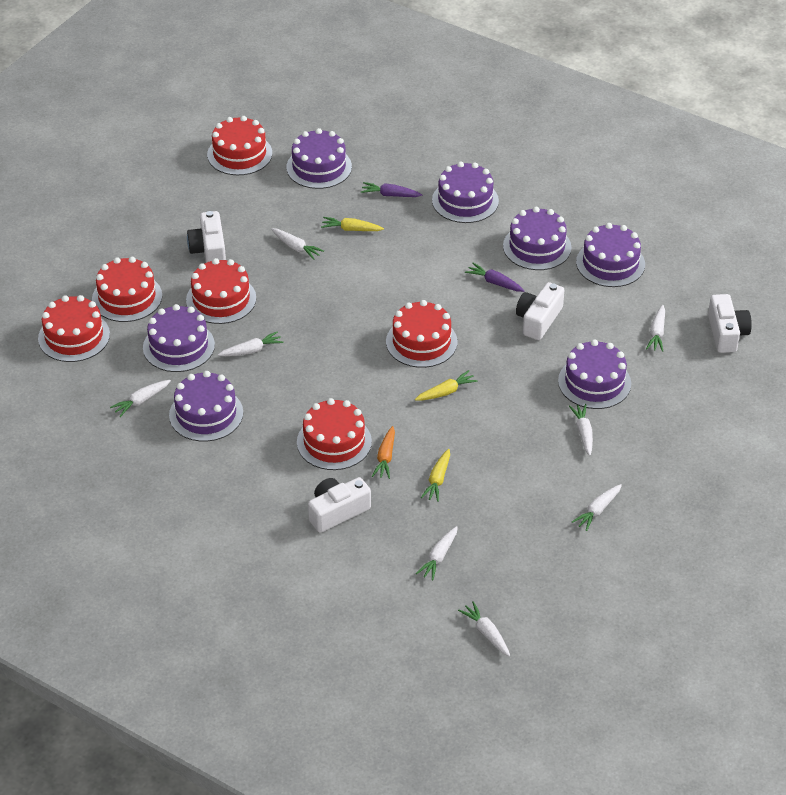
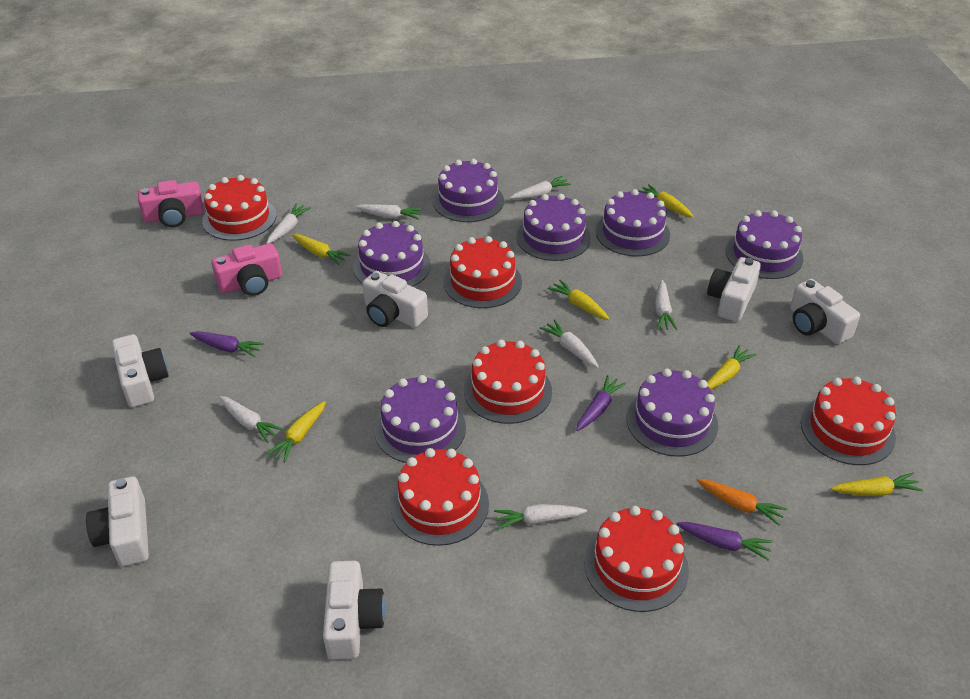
pink camera: 0 -> 2
purple carrot: 2 -> 3
white camera: 4 -> 6
white carrot: 8 -> 7
yellow carrot: 3 -> 6

